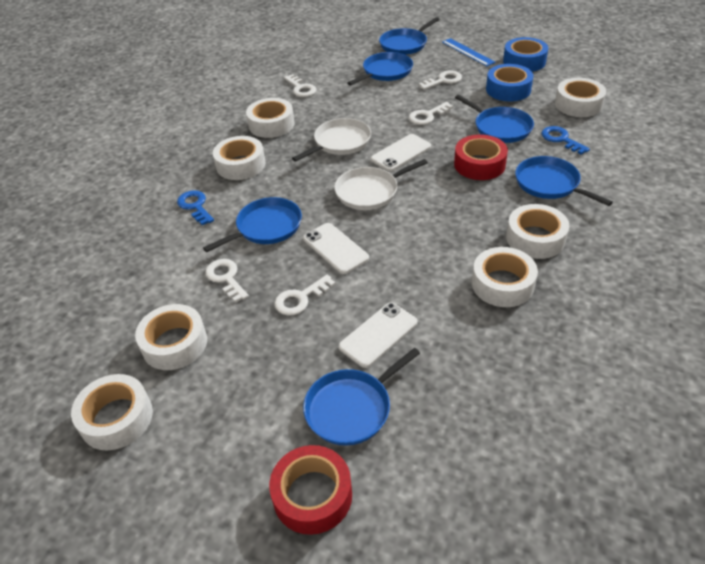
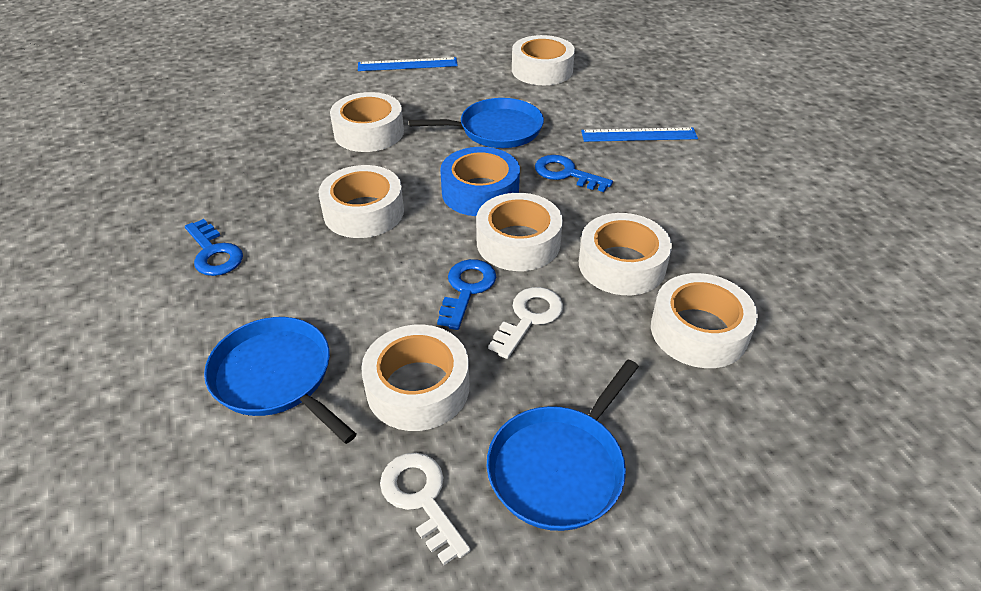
blue key: 2 -> 3
blue pan: 6 -> 3
blue ruler: 1 -> 2
blue tape: 2 -> 1
red tape: 2 -> 0
white key: 5 -> 2
white pan: 2 -> 0
white phone: 3 -> 0

